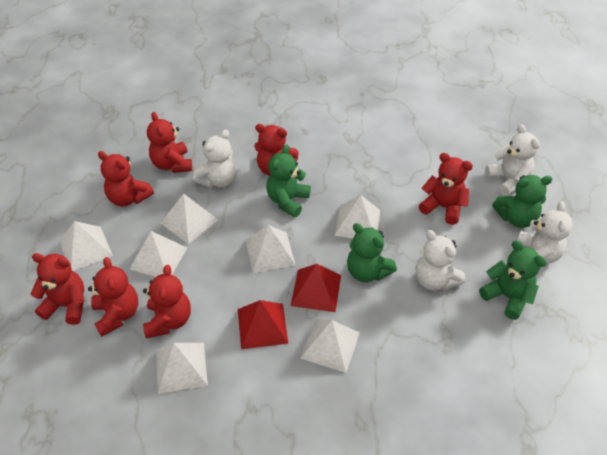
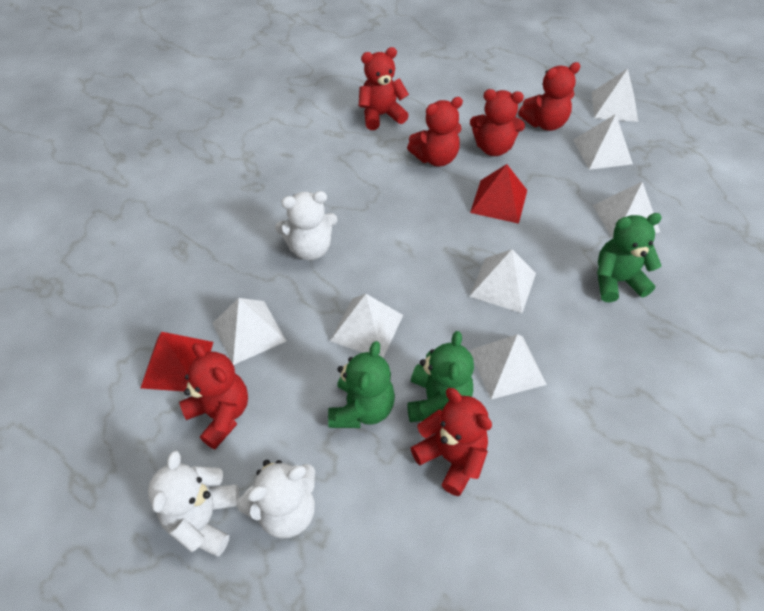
green teddy bear: 4 -> 3
red teddy bear: 7 -> 6
white teddy bear: 4 -> 3

